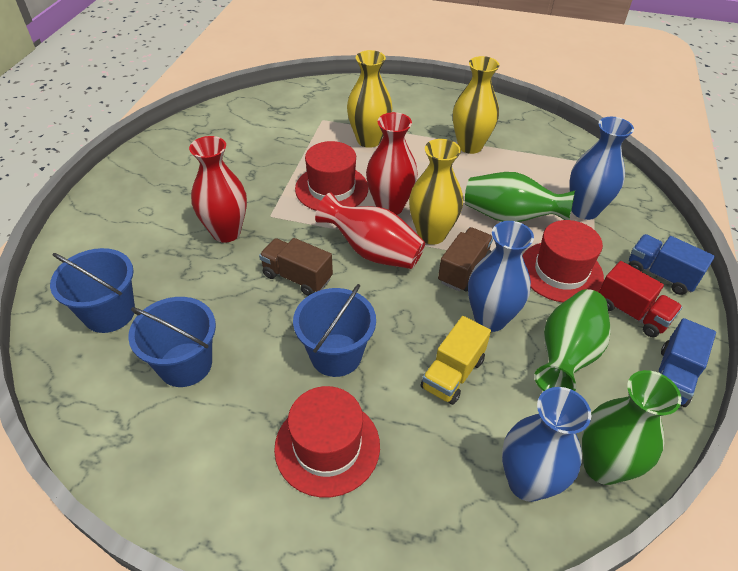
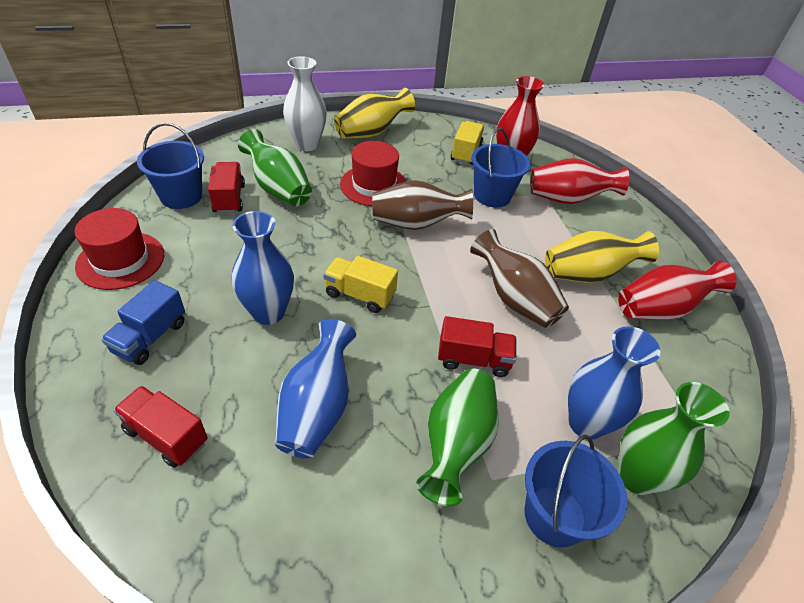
blue truck: 2 -> 1
brown truck: 2 -> 0
brown vase: 0 -> 2
red hat: 3 -> 2
red truck: 1 -> 3
white vase: 0 -> 1
yellow truck: 1 -> 2
yellow vase: 3 -> 2

